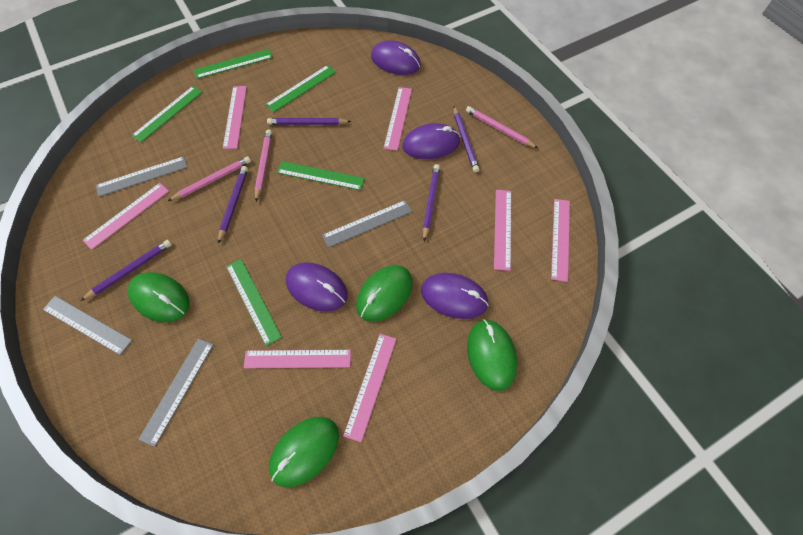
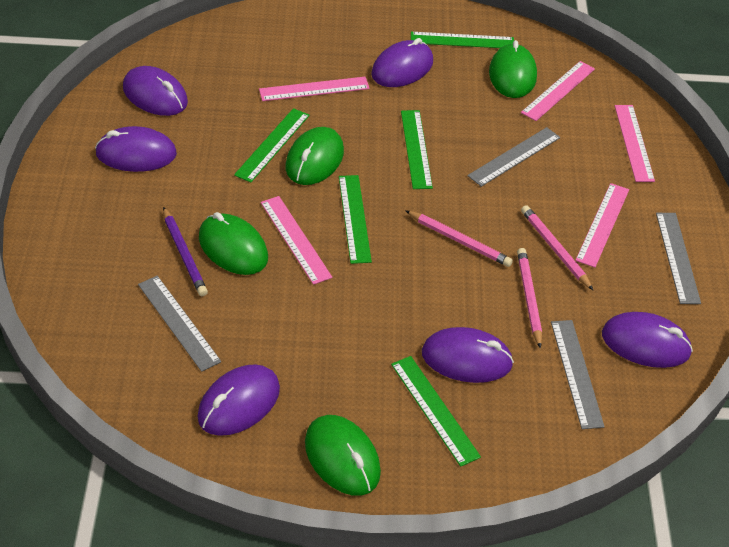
pink ruler: 7 -> 5
purple mouse: 4 -> 6
purple pencil: 5 -> 1

